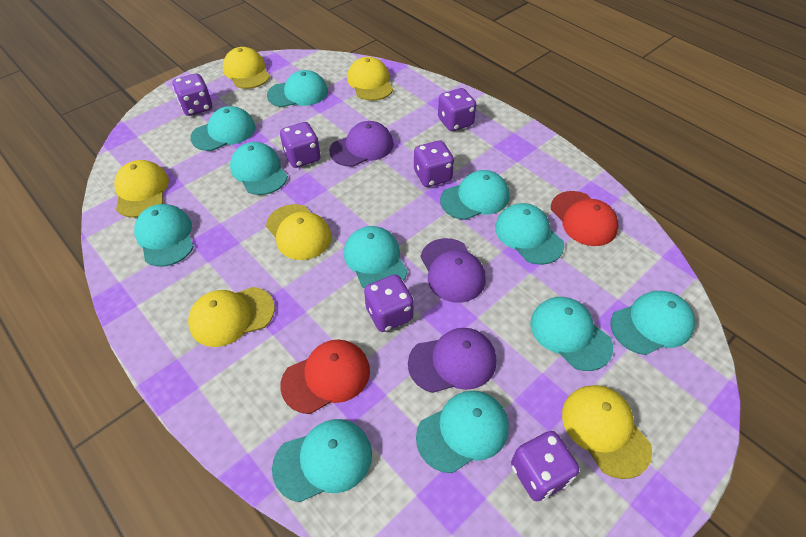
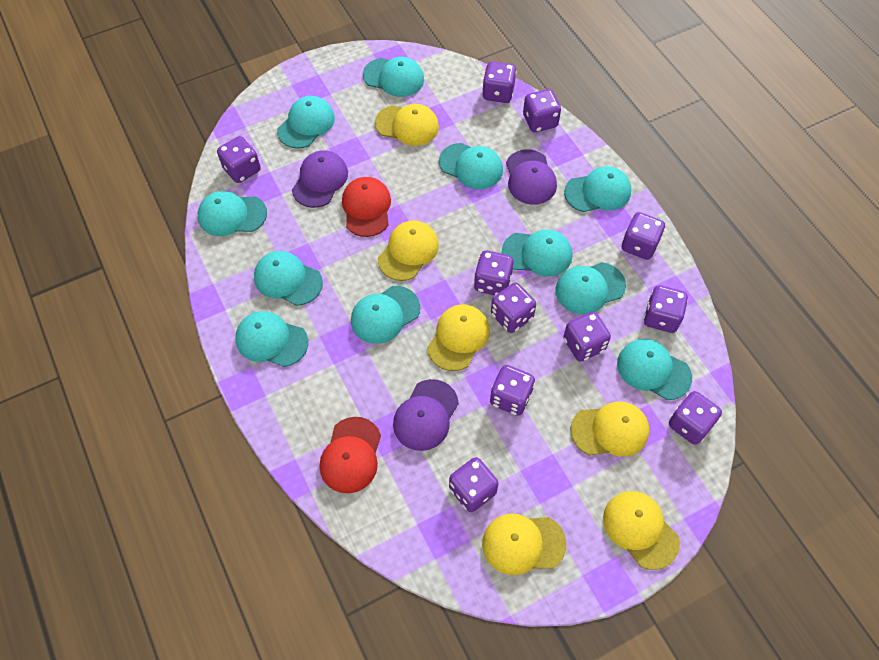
purple dice: 6 -> 11

